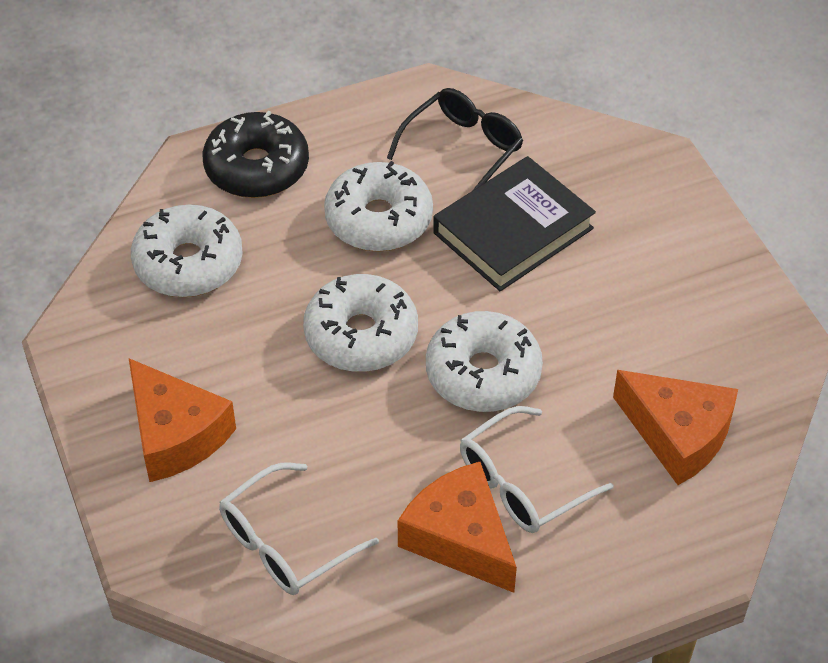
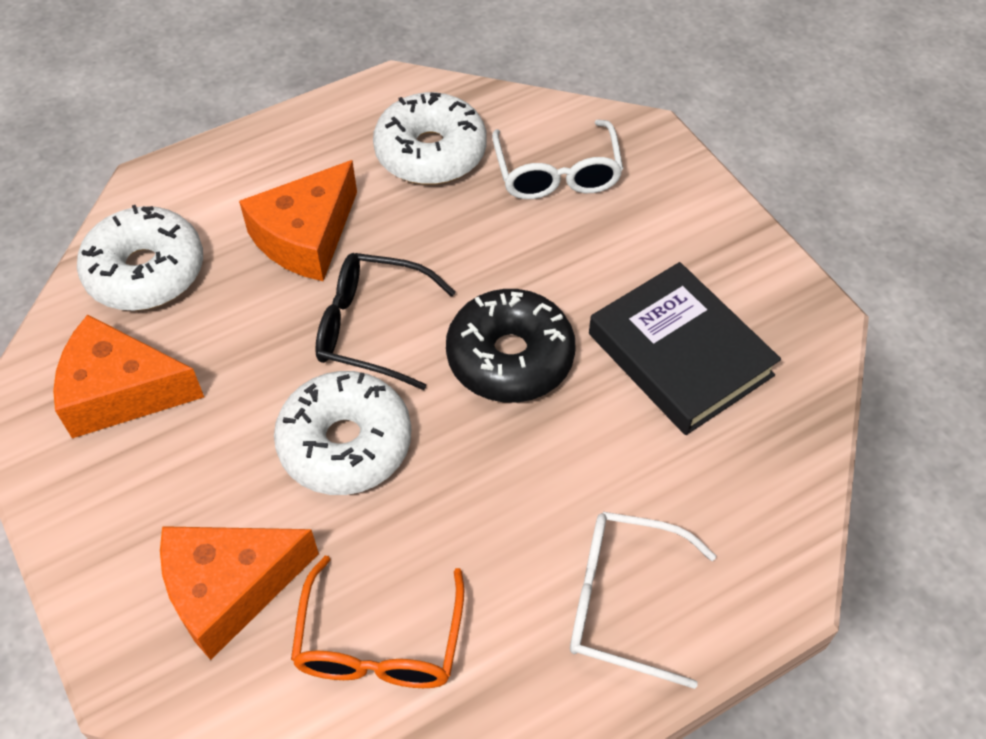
orange glasses: 0 -> 1
white donut: 4 -> 3

